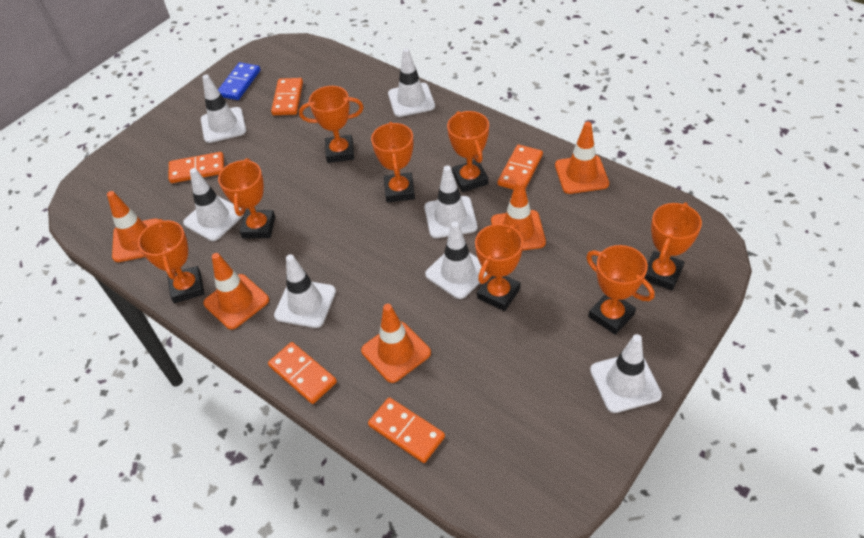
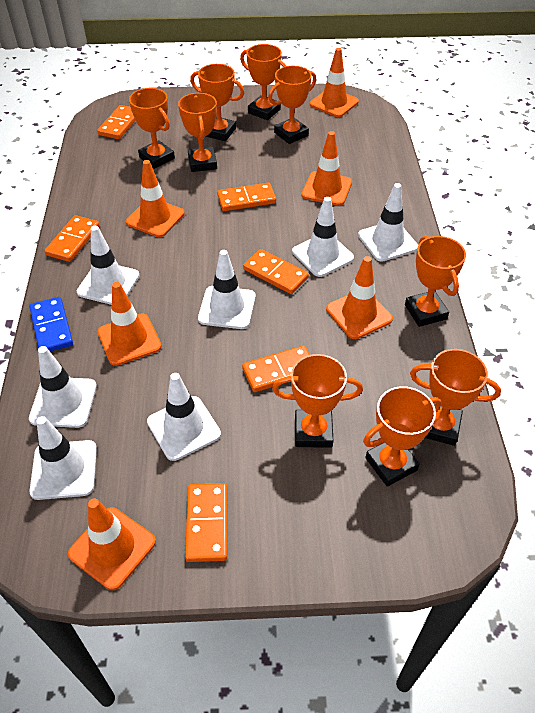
orange domino: 5 -> 6
orange traffic cone: 5 -> 6
orange trophy: 8 -> 9

